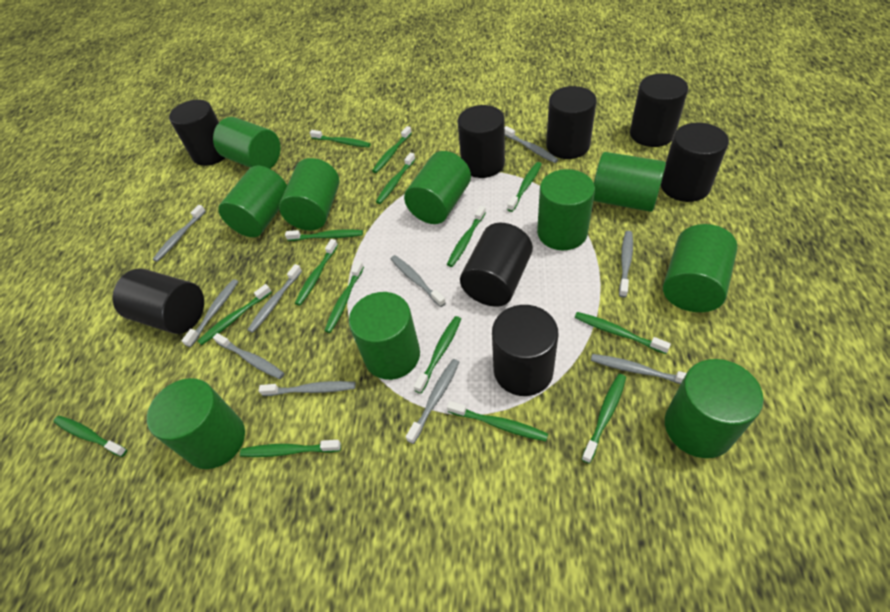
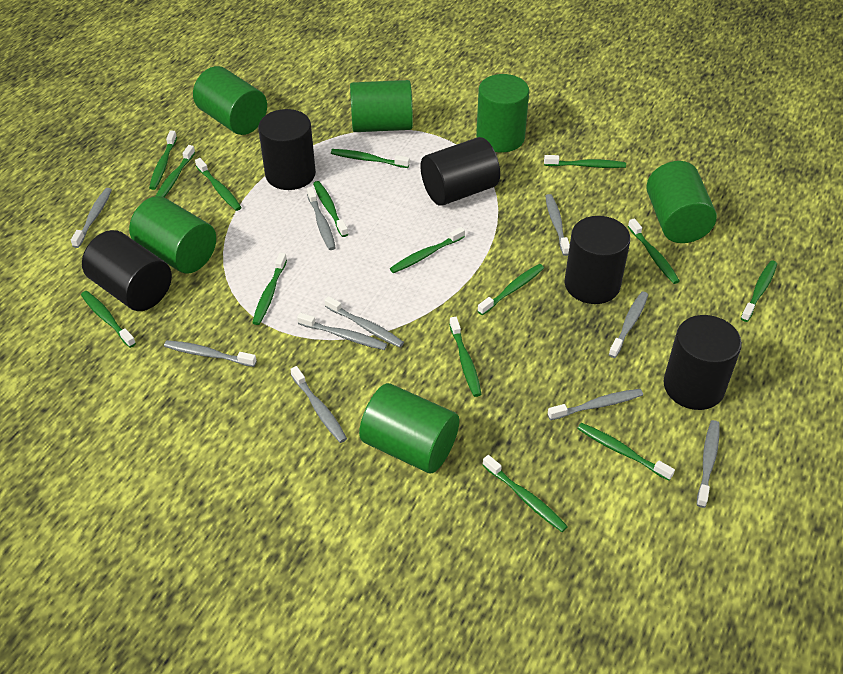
black cylinder: 8 -> 5
green cylinder: 10 -> 6

